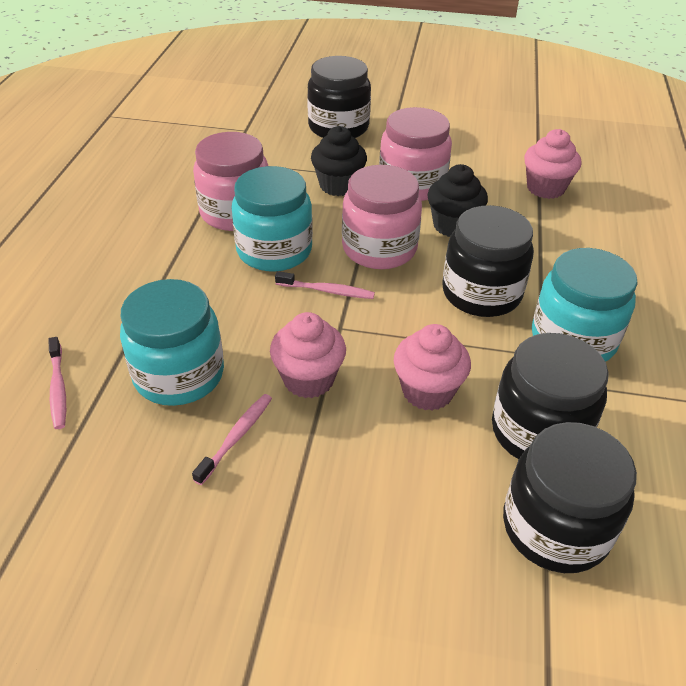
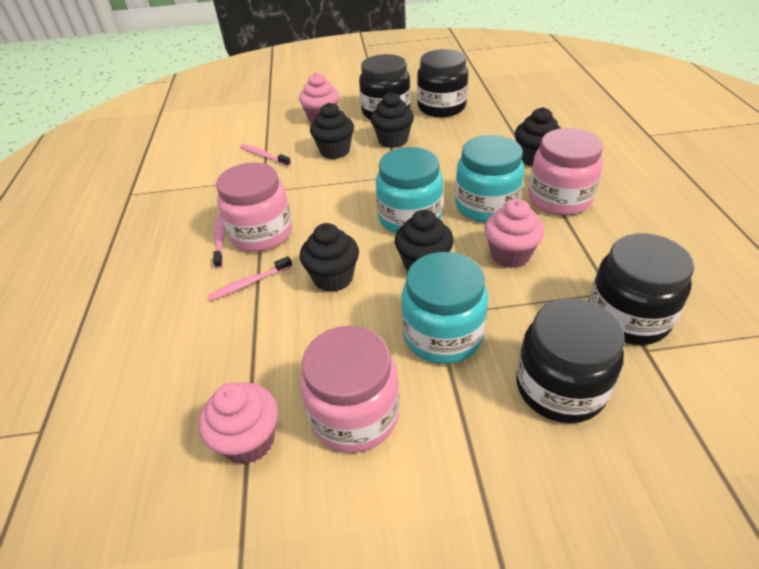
black cupcake: 2 -> 5

